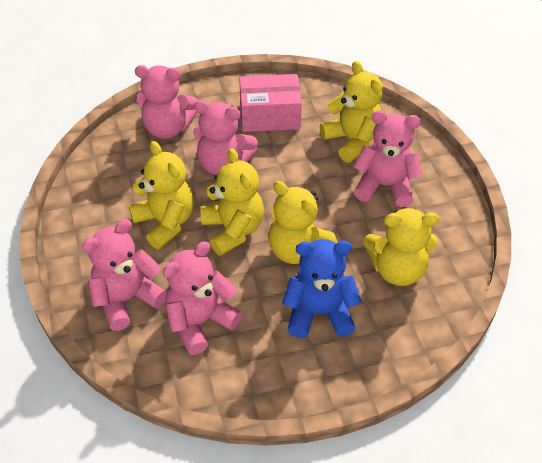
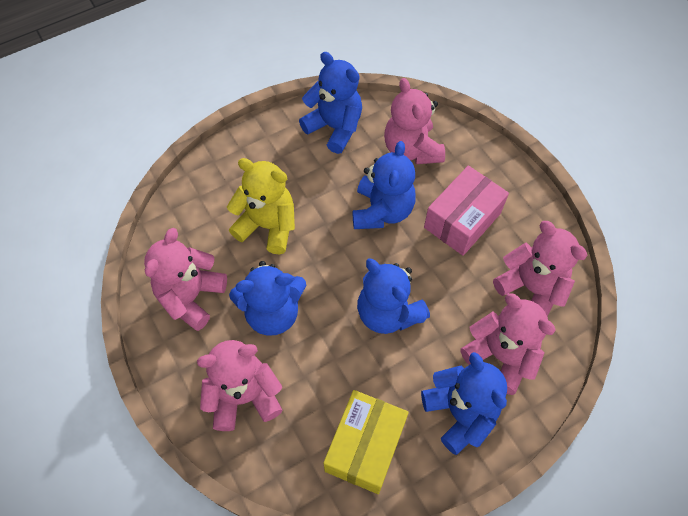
blue teddy bear: 1 -> 5
yellow box: 0 -> 1
yellow teddy bear: 5 -> 1

